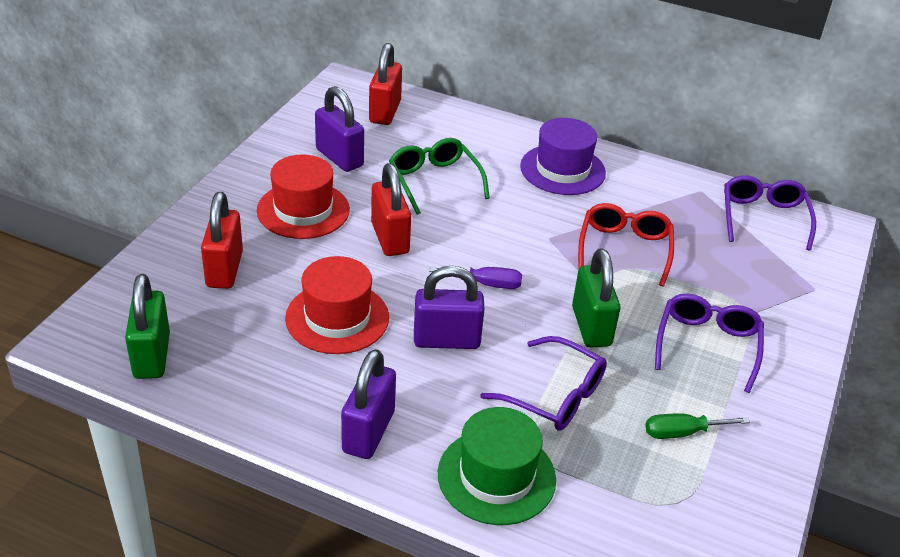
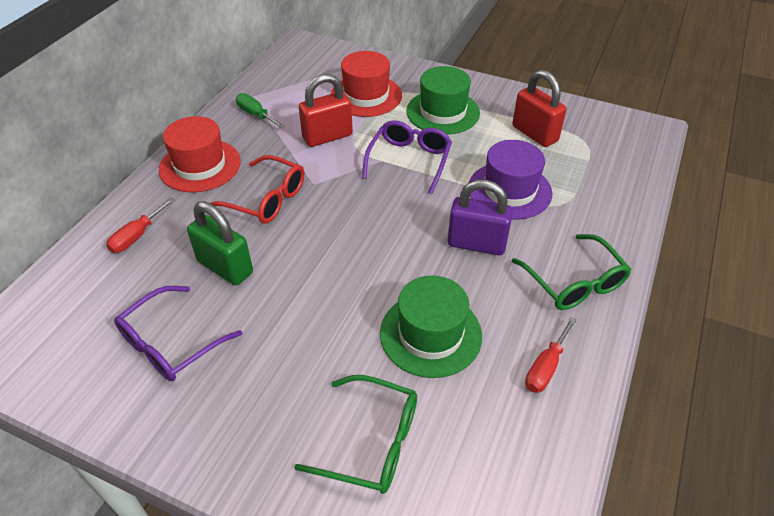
green glasses: 1 -> 2
green hat: 1 -> 2
green padlock: 2 -> 1
purple glasses: 3 -> 2
purple padlock: 3 -> 1
purple screwdriver: 1 -> 0
red padlock: 3 -> 2
red screwdriver: 0 -> 2

